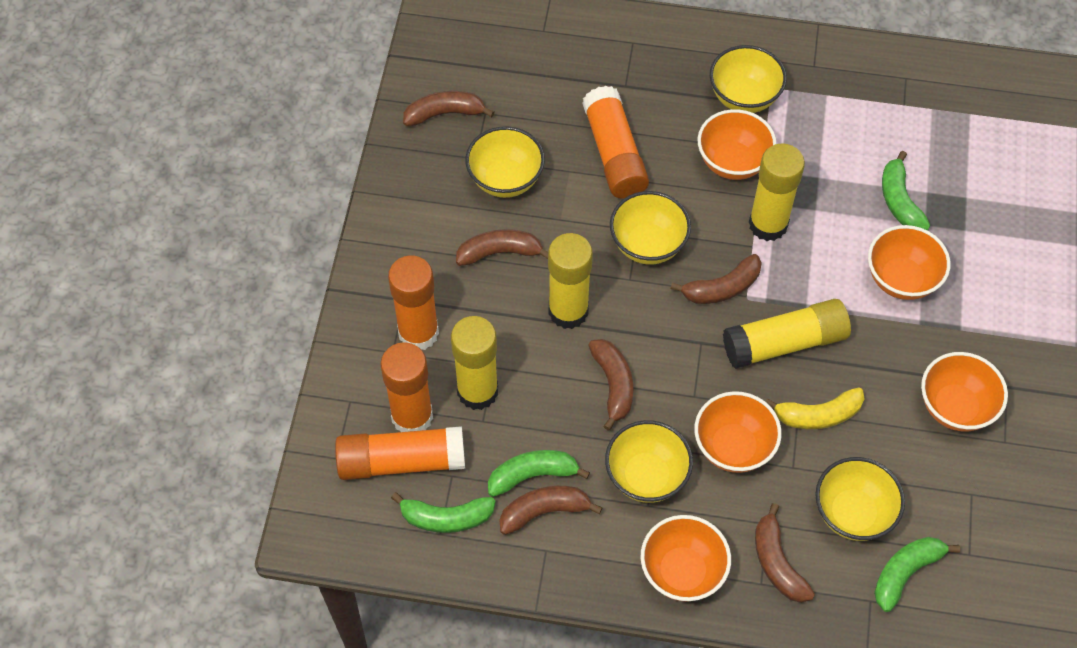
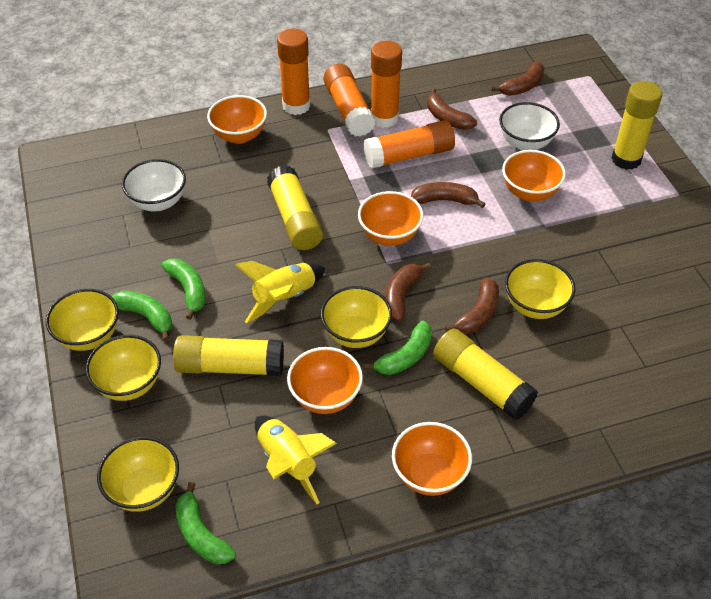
brown banana: 6 -> 5
white bowl: 0 -> 2
yellow banana: 1 -> 0
yellow rocket: 0 -> 2

